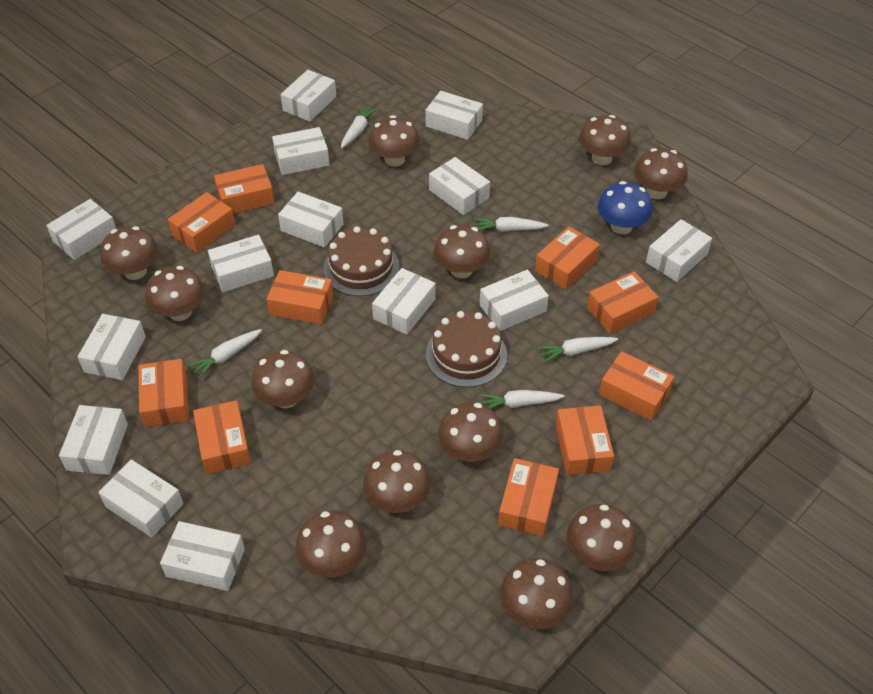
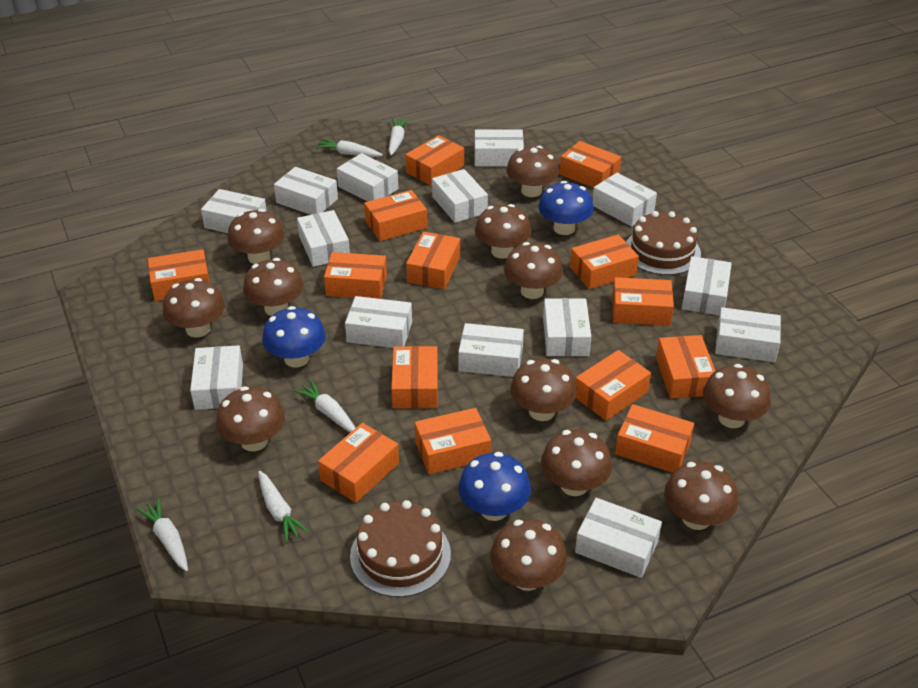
blue mushroom: 1 -> 3
orange box: 10 -> 14

